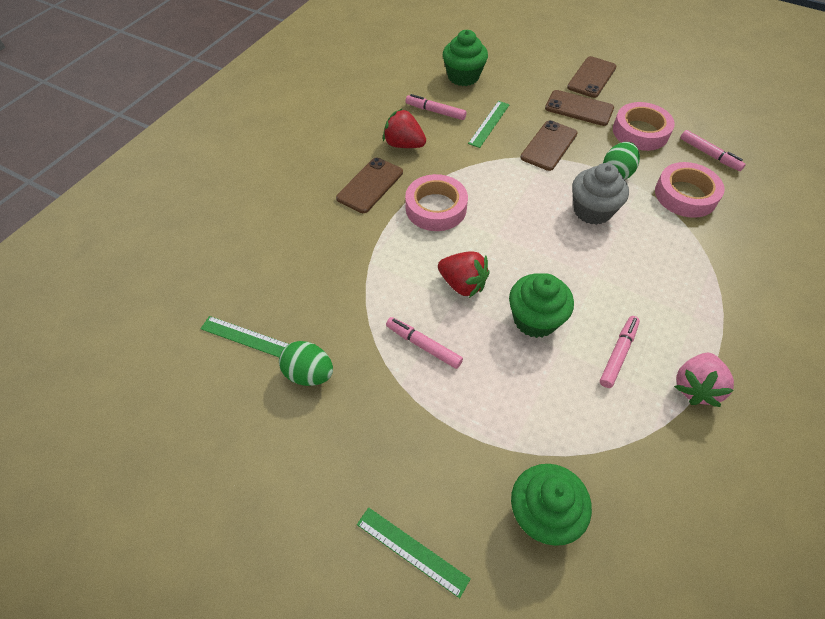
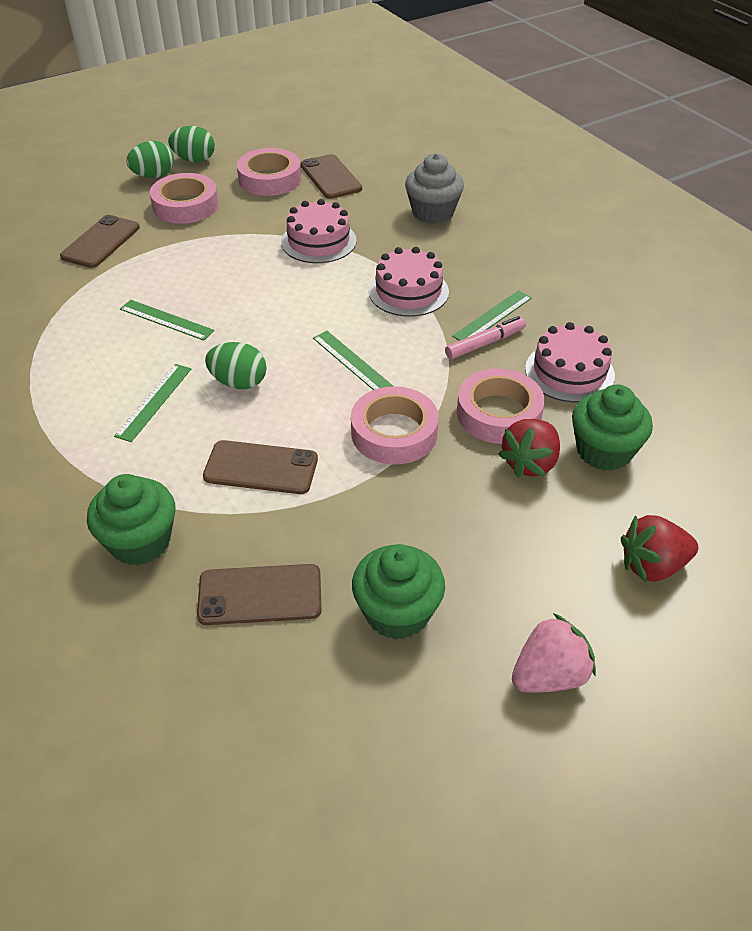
green egg: 2 -> 3
green ruler: 3 -> 4
pink cake: 0 -> 3
pink marker: 4 -> 1
pink tape: 3 -> 4

